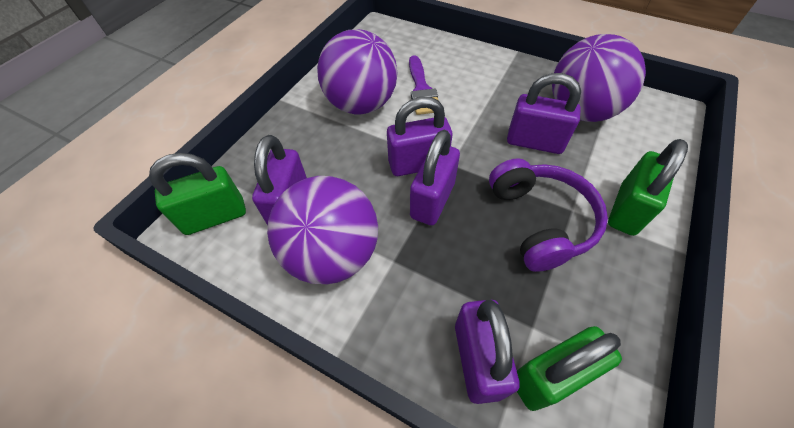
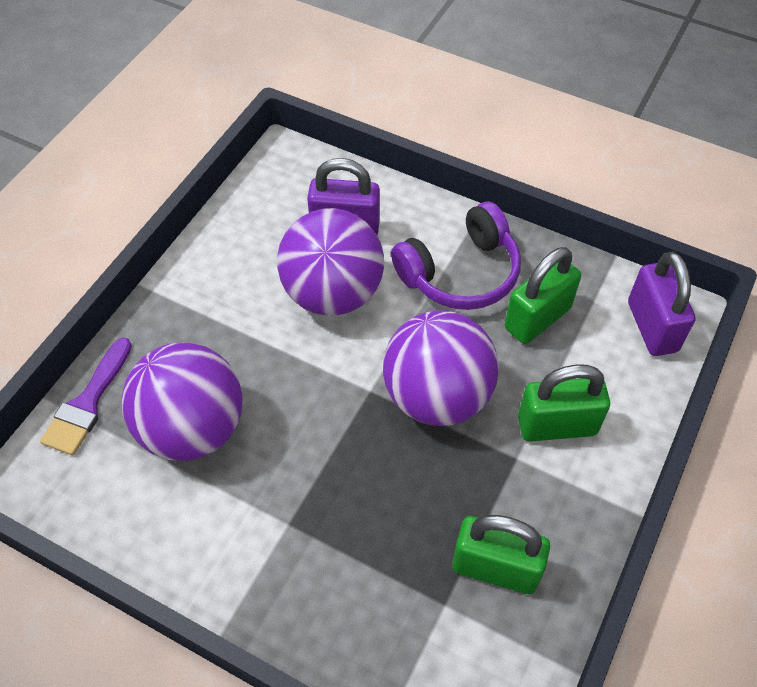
purple padlock: 5 -> 2

